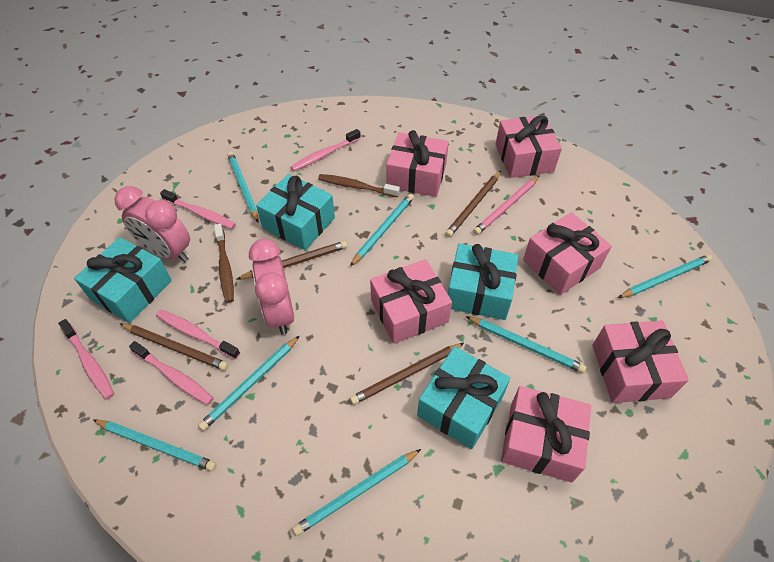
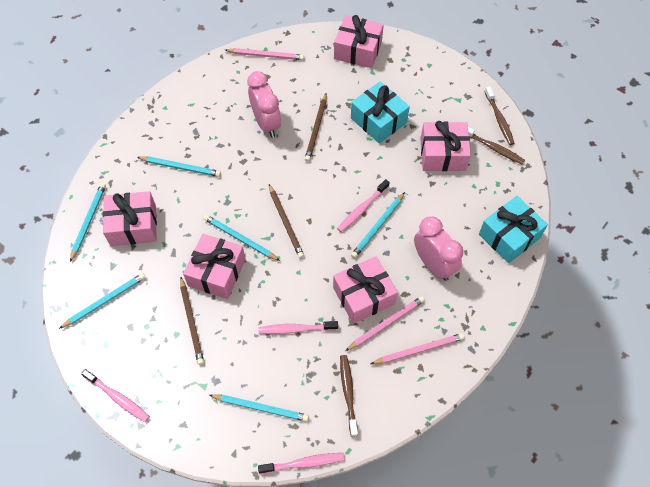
brown pencil: 4 -> 3
brown toothbrush: 2 -> 3
pink gift: 6 -> 5
pink pencil: 1 -> 3
pink toothbrush: 5 -> 4
turquoise gift: 4 -> 2
turquoise pencil: 7 -> 6

